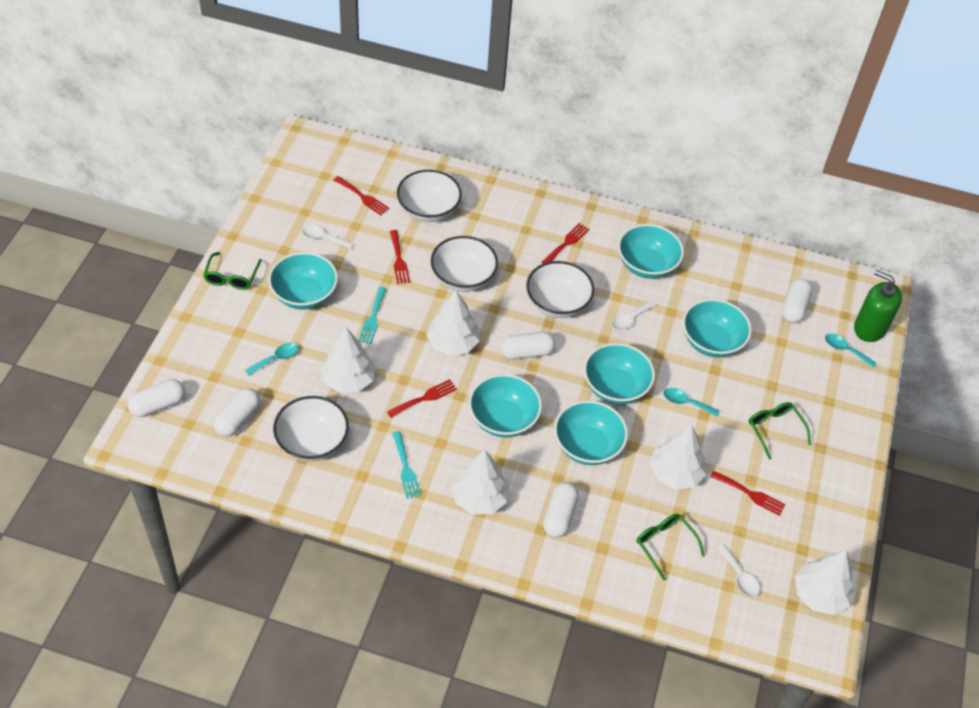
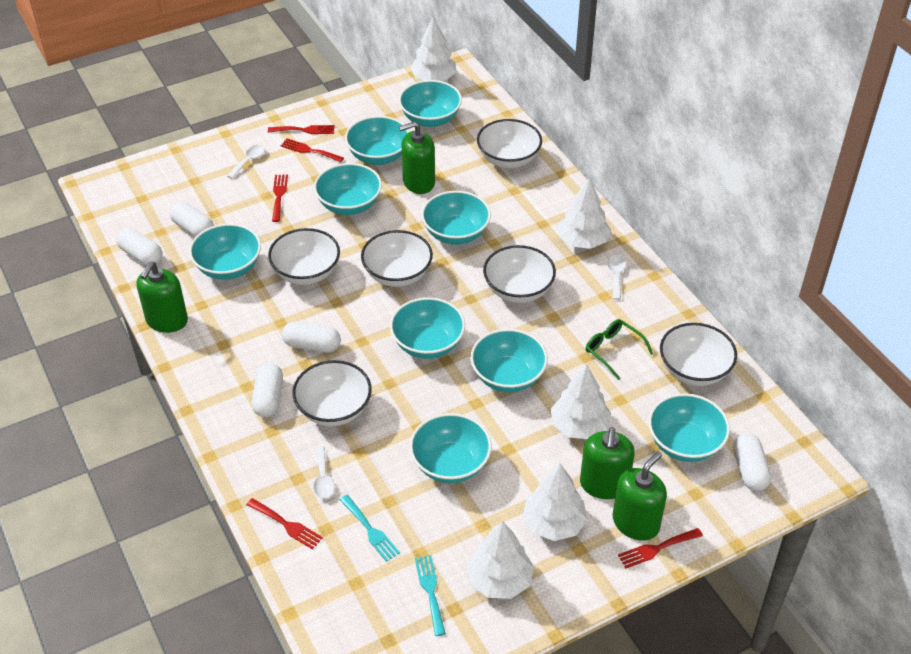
green glasses: 3 -> 1
green soap dispenser: 1 -> 4
turquoise bowl: 6 -> 9
turquoise spoon: 3 -> 0
white bowl: 4 -> 6

